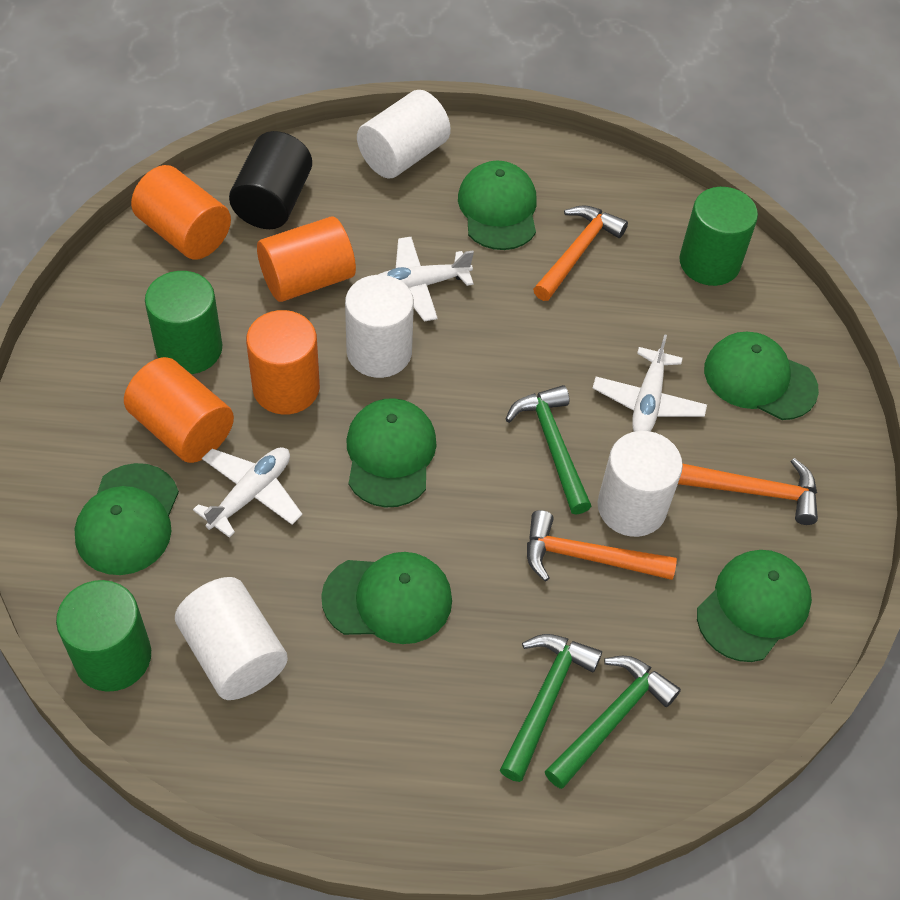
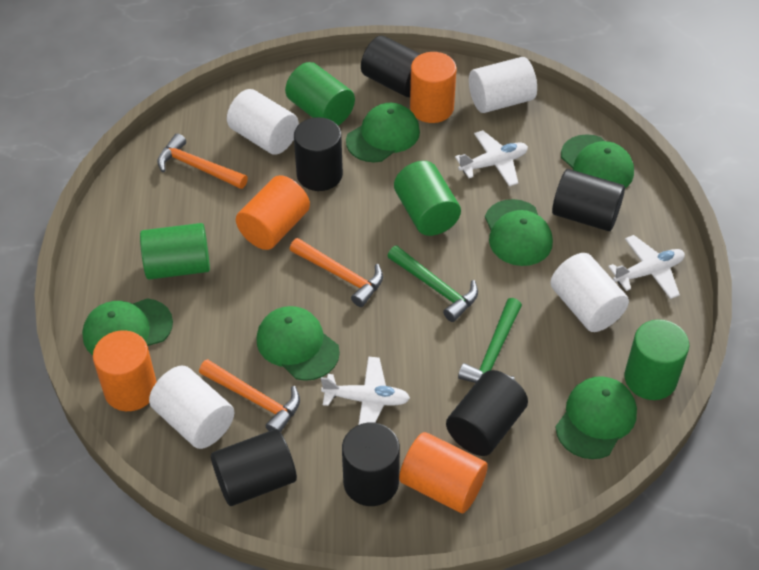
black cylinder: 1 -> 6
green cylinder: 3 -> 4
green hammer: 3 -> 2

